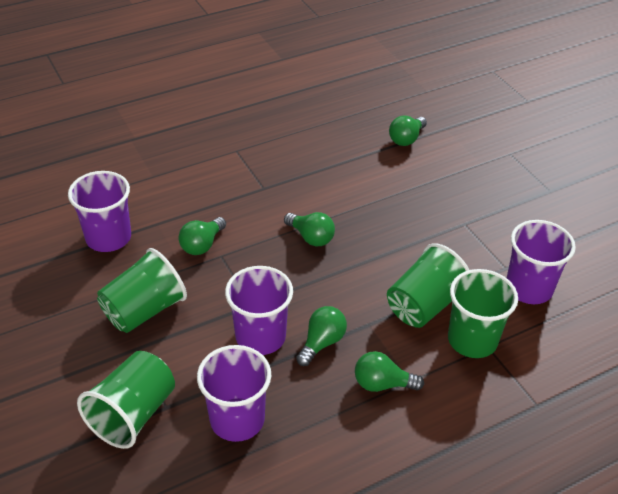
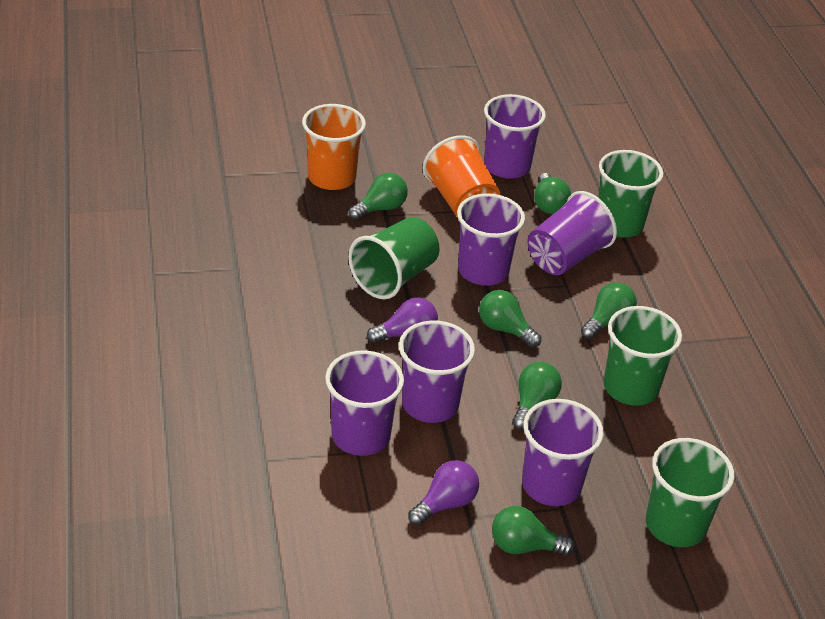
green light bulb: 5 -> 6
orange cup: 0 -> 2
purple cup: 4 -> 6
purple light bulb: 0 -> 2

